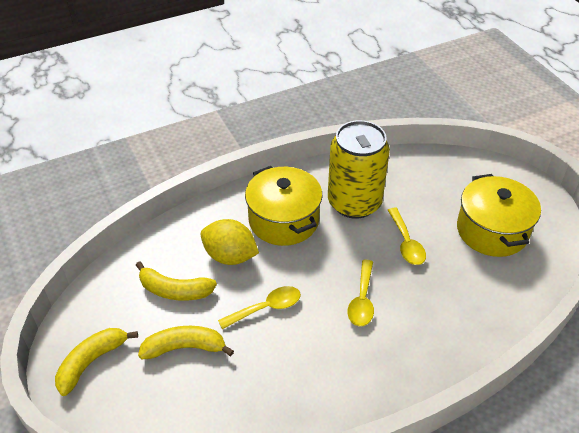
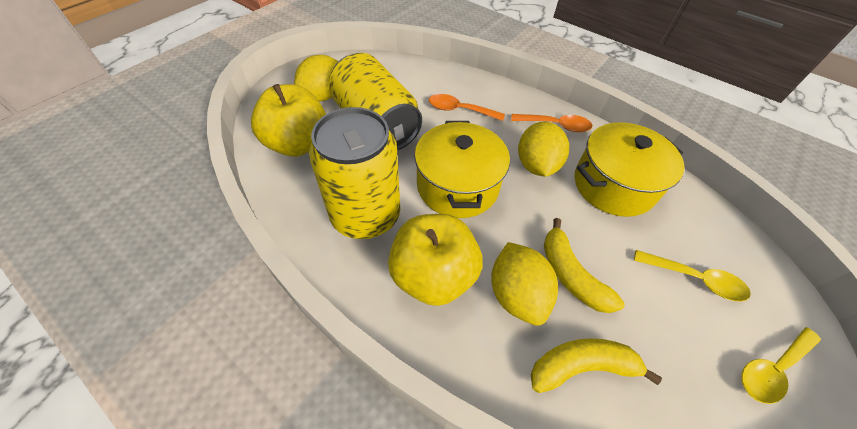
orange spoon: 0 -> 2
yellow apple: 0 -> 2
yellow banana: 3 -> 2
yellow can: 1 -> 2
yellow lemon: 1 -> 3
yellow spoon: 3 -> 2

